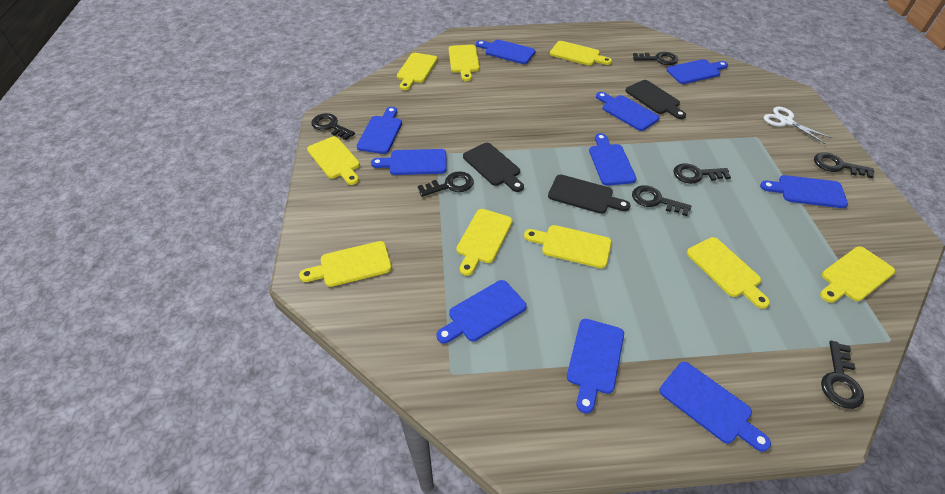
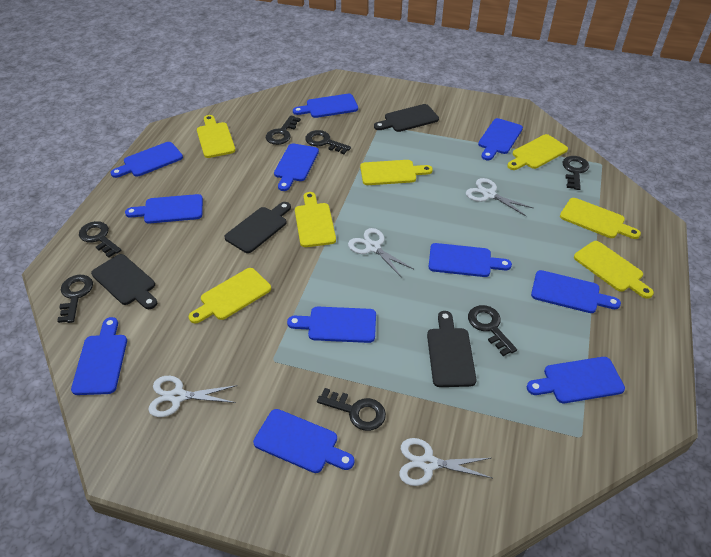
black cutting board: 3 -> 4
blue cutting board: 10 -> 11
white scissors: 1 -> 4
yellow cutting board: 9 -> 7

